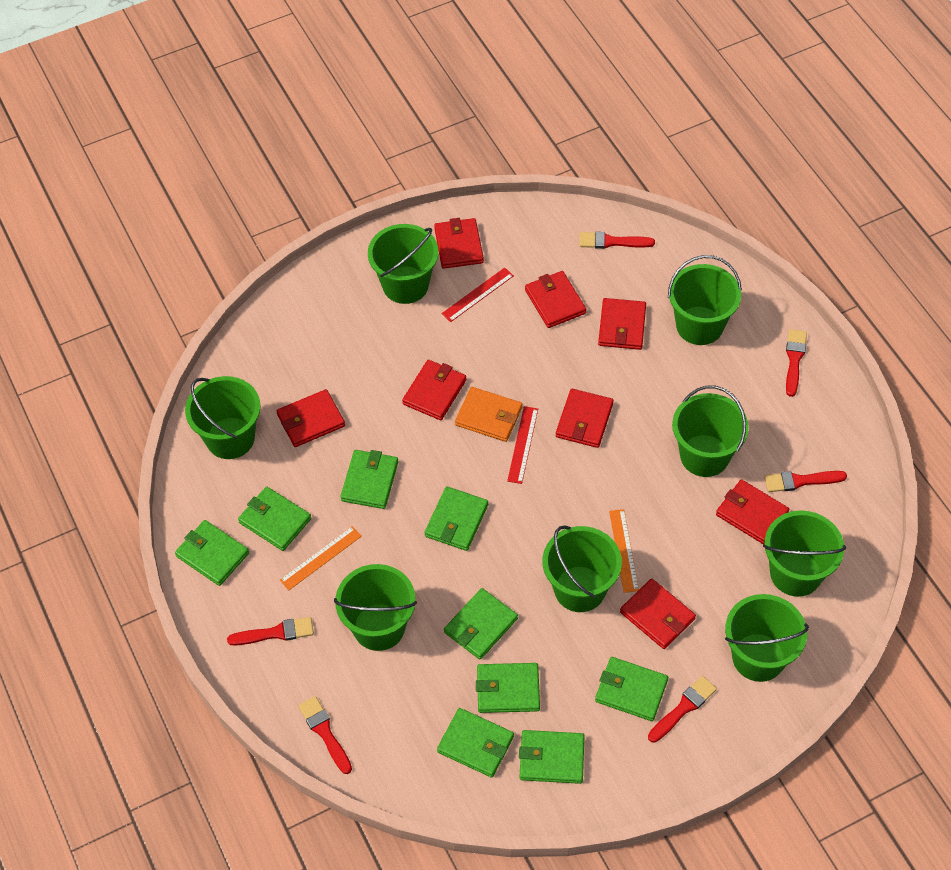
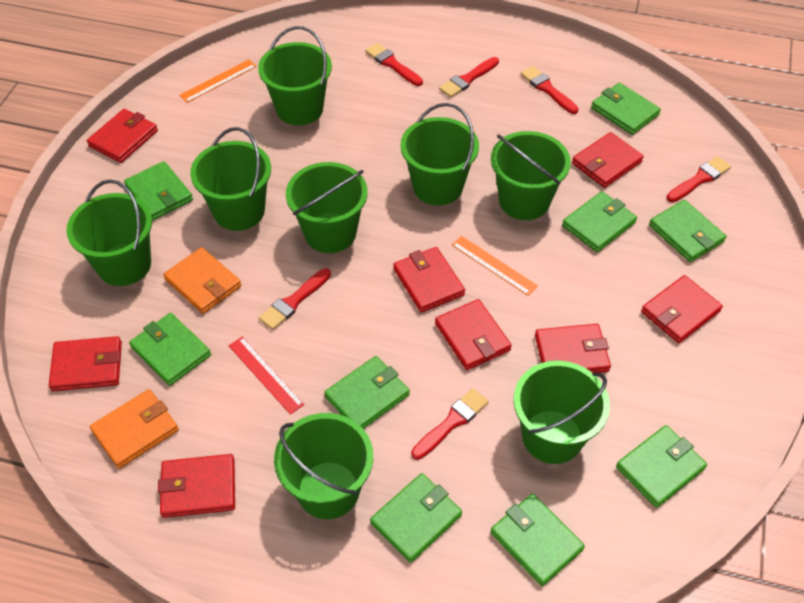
orange wallet: 1 -> 2
red ruler: 2 -> 1

